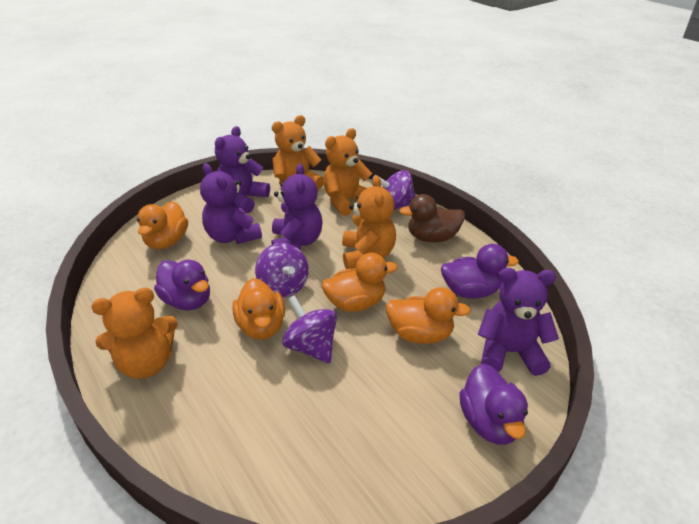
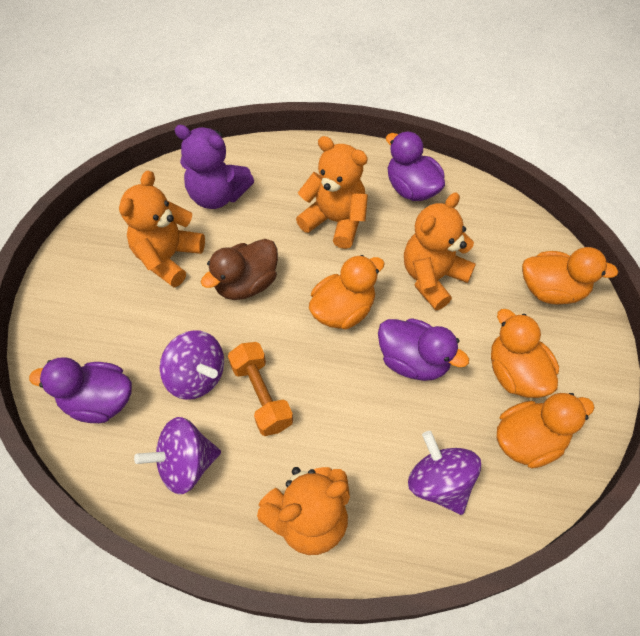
orange dumbbell: 0 -> 1
purple teddy bear: 4 -> 1

